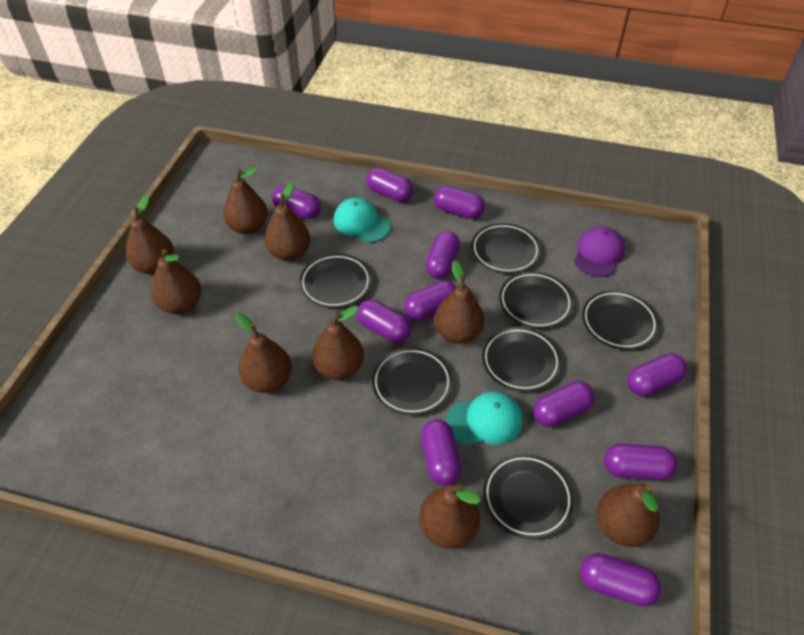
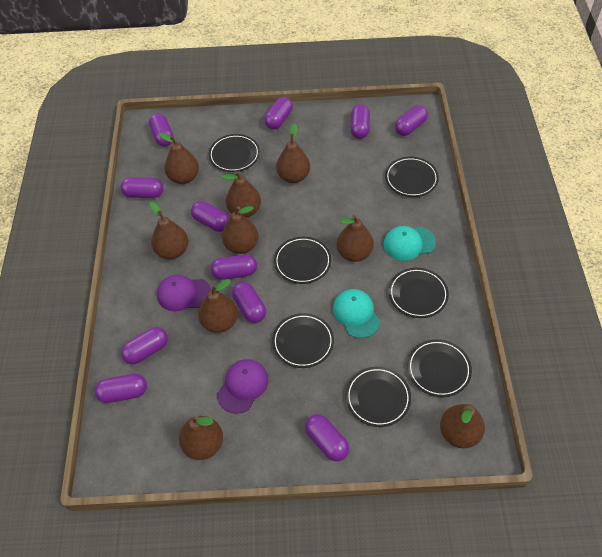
purple cap: 1 -> 2

